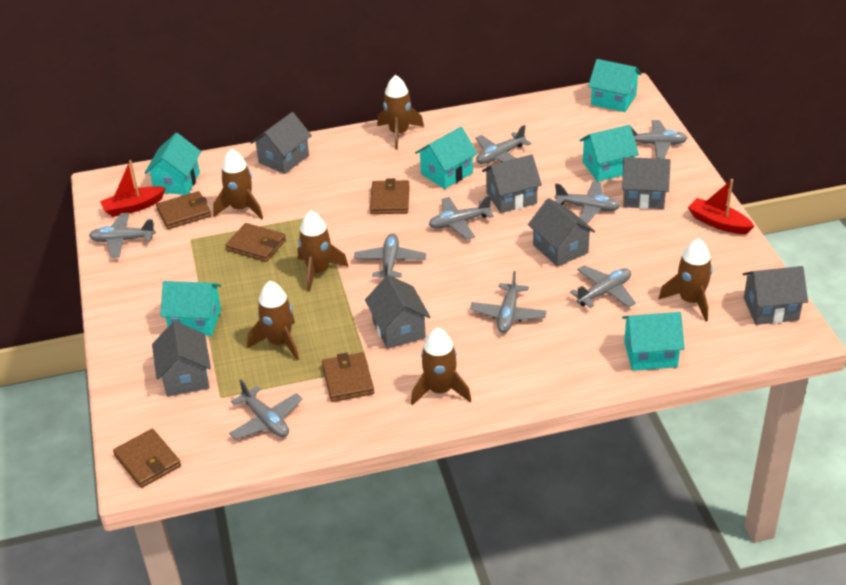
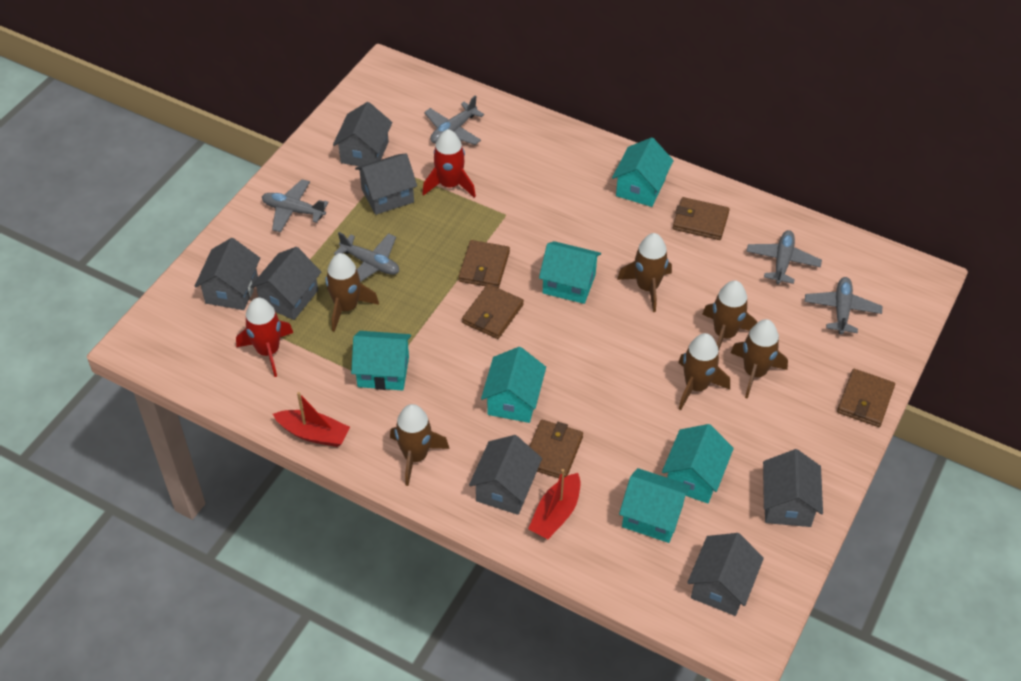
grey plane: 9 -> 5
red rocket: 0 -> 2

